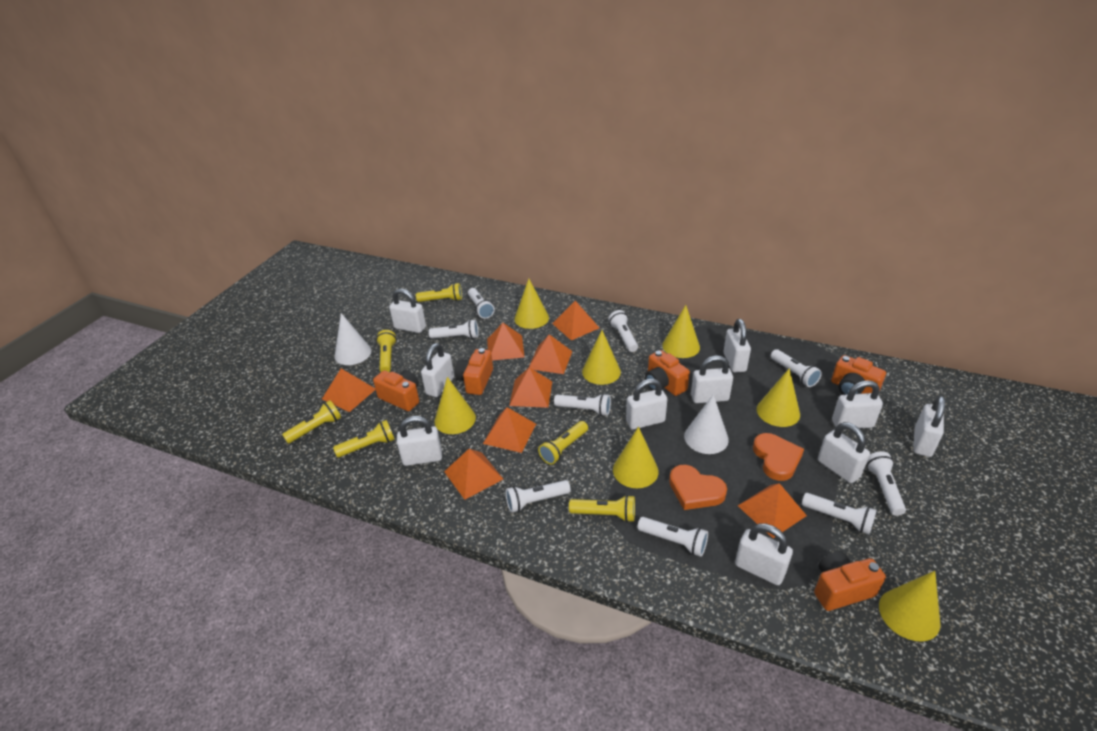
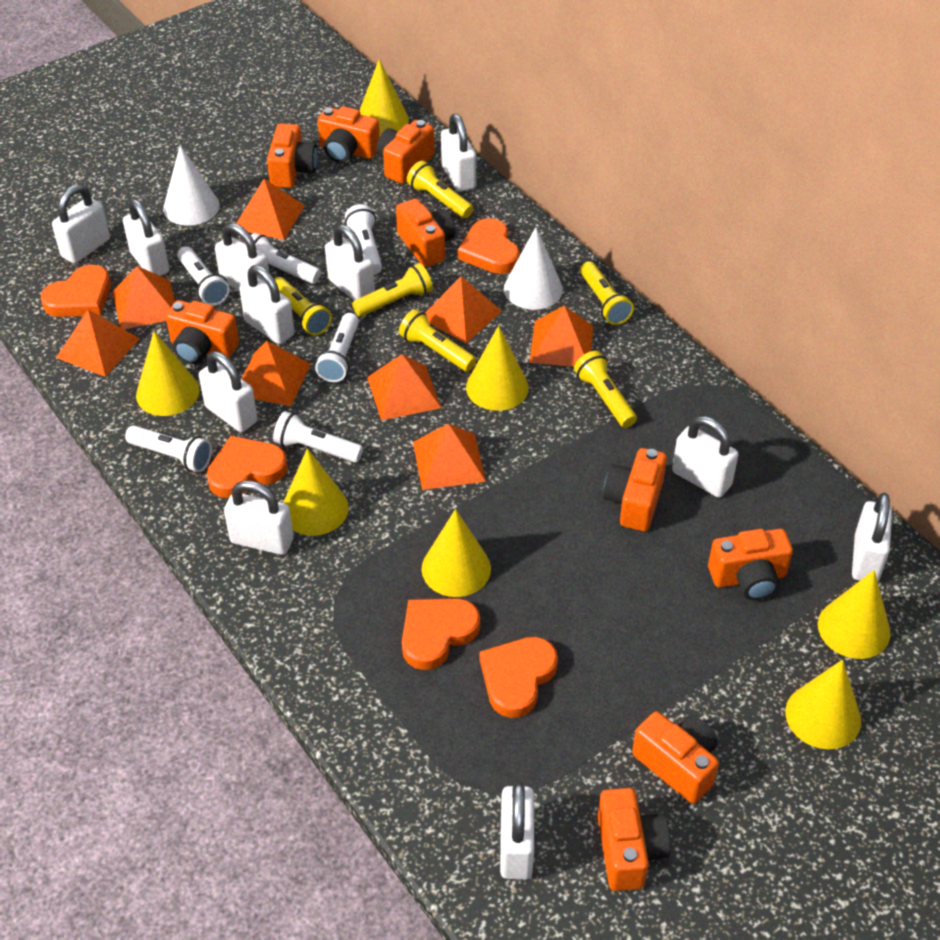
orange camera: 5 -> 9
orange heart: 2 -> 5
white flashlight: 9 -> 6
white padlock: 10 -> 11

